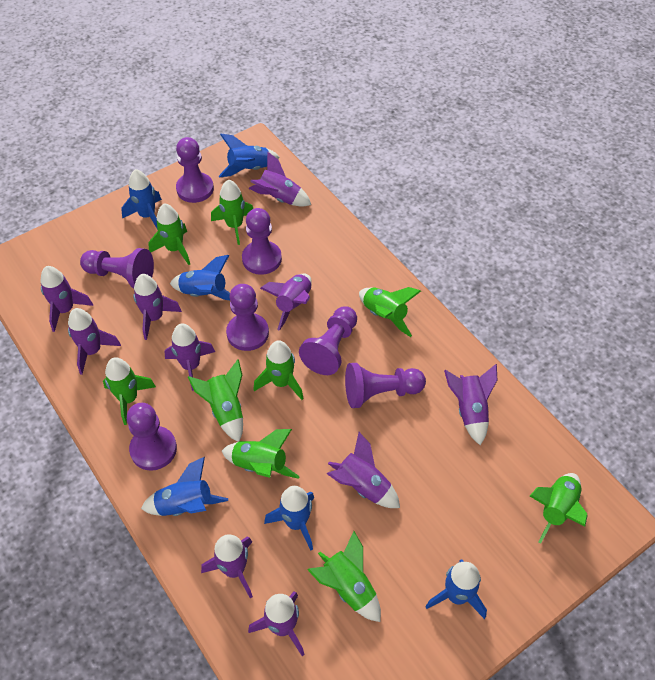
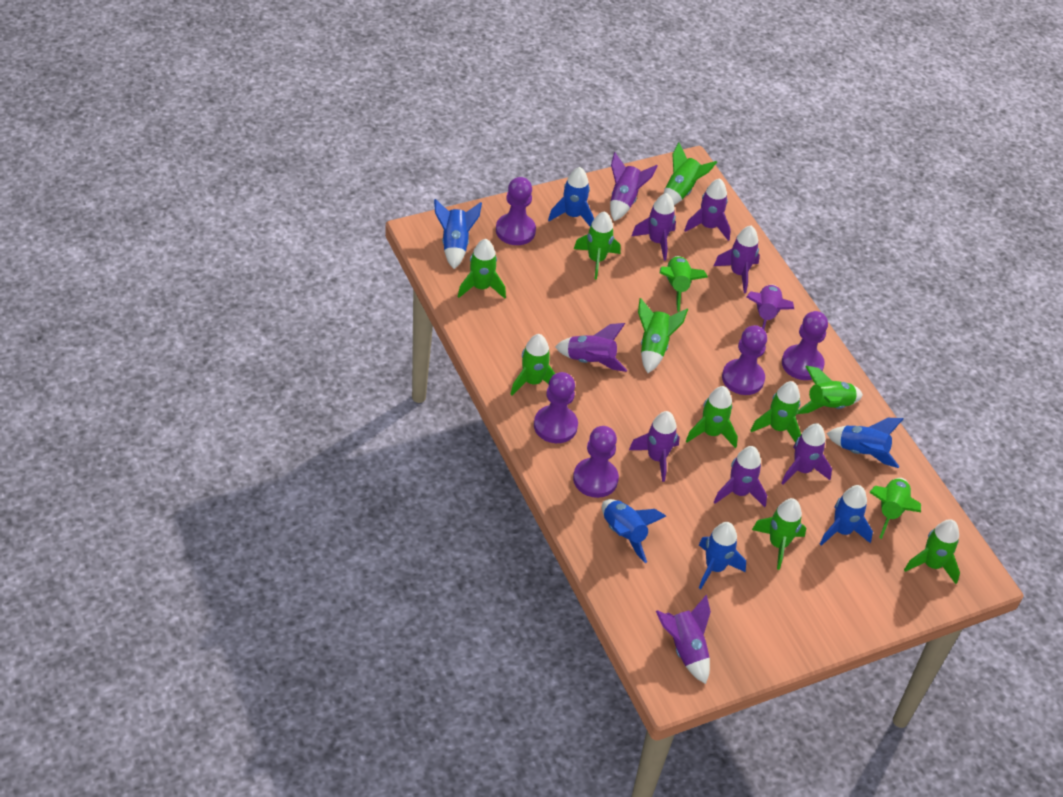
green rocket: 9 -> 12
purple pawn: 7 -> 5

